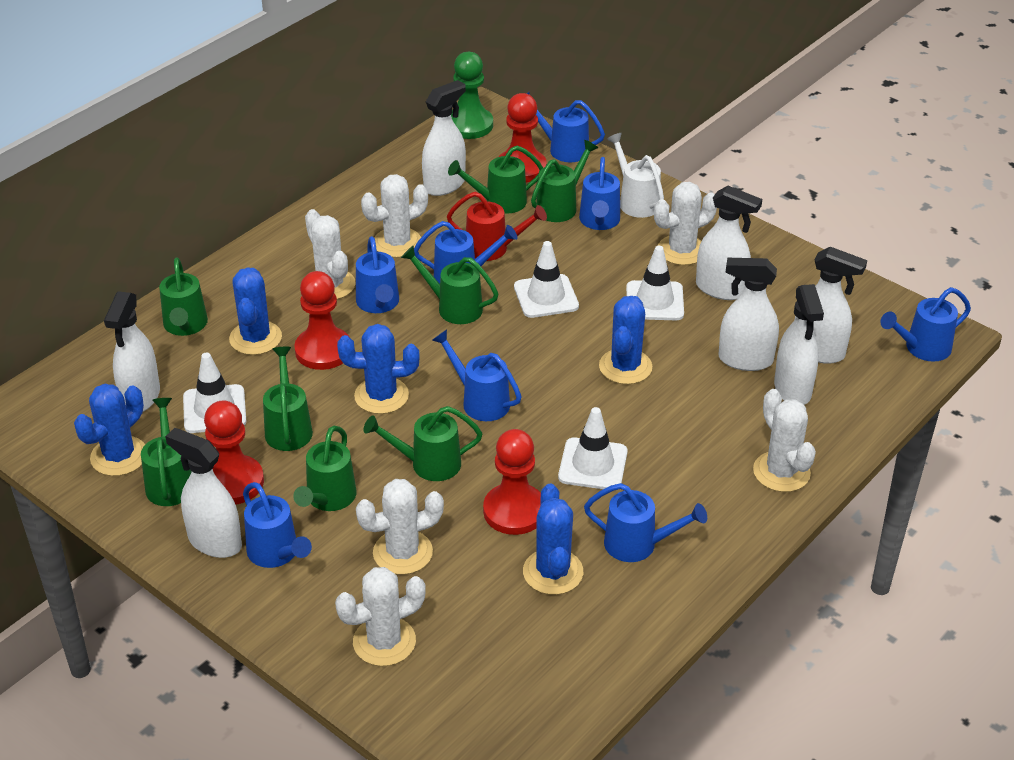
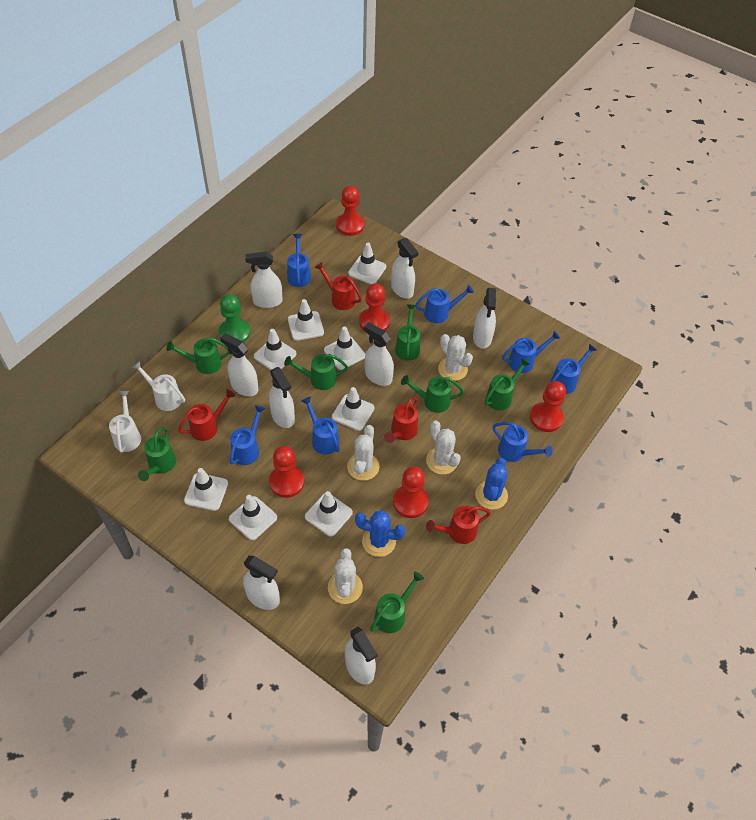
blue cactus: 5 -> 2
blue watering can: 8 -> 7
green watering can: 8 -> 7
red pawn: 4 -> 5
red watering can: 1 -> 4
white cactus: 6 -> 4
white spray bottle: 7 -> 8
white traffic cone: 4 -> 8
white watering can: 1 -> 2

